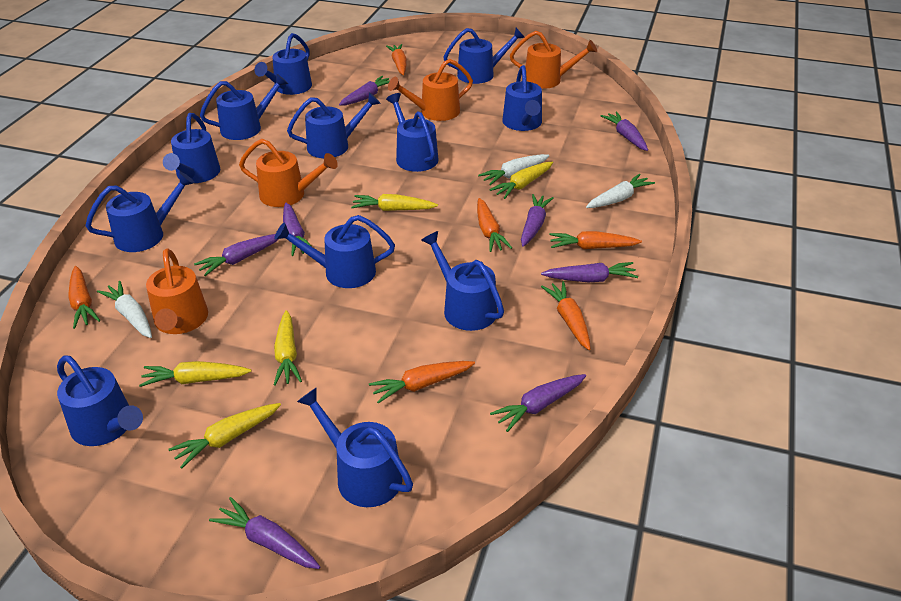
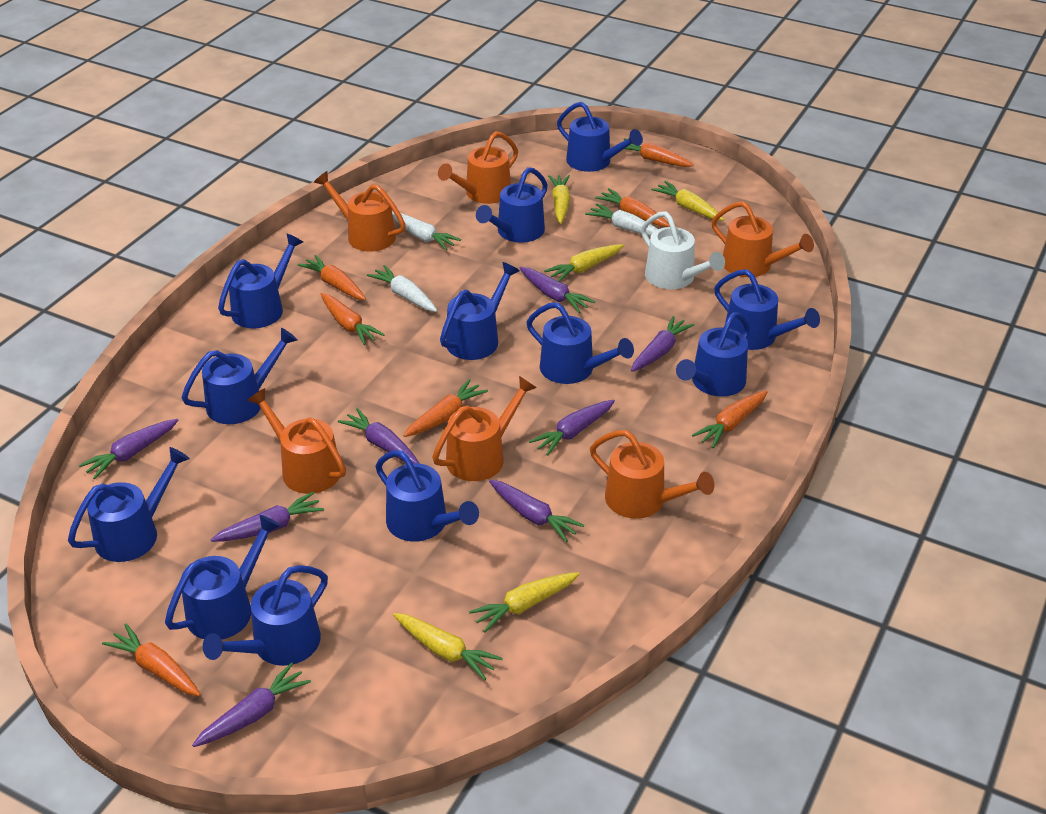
orange carrot: 6 -> 7
orange watering can: 4 -> 6
white watering can: 0 -> 1

